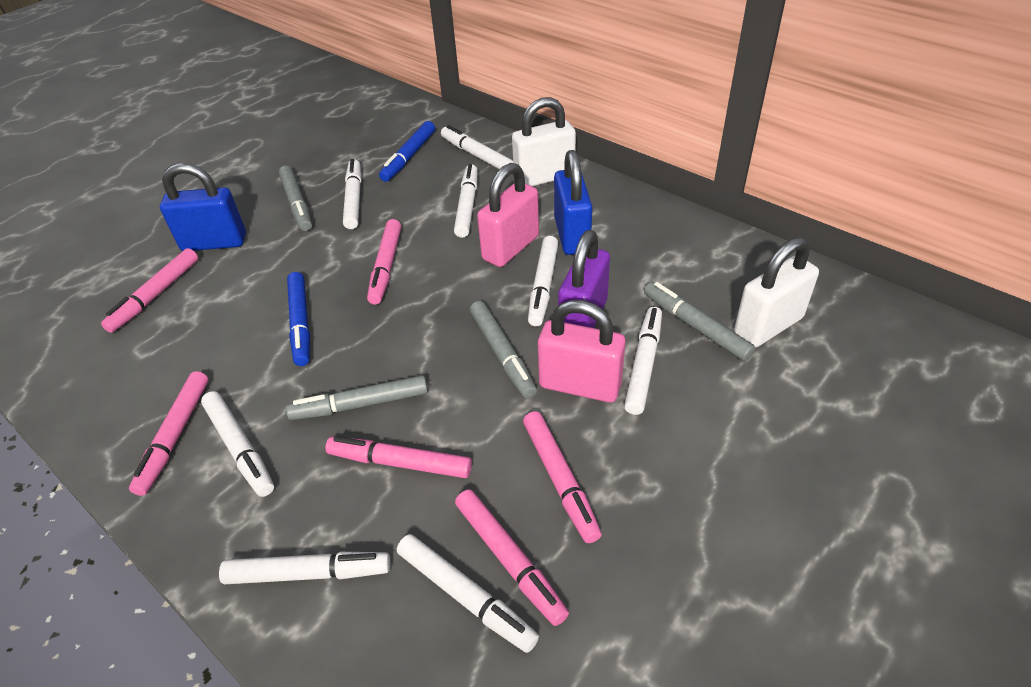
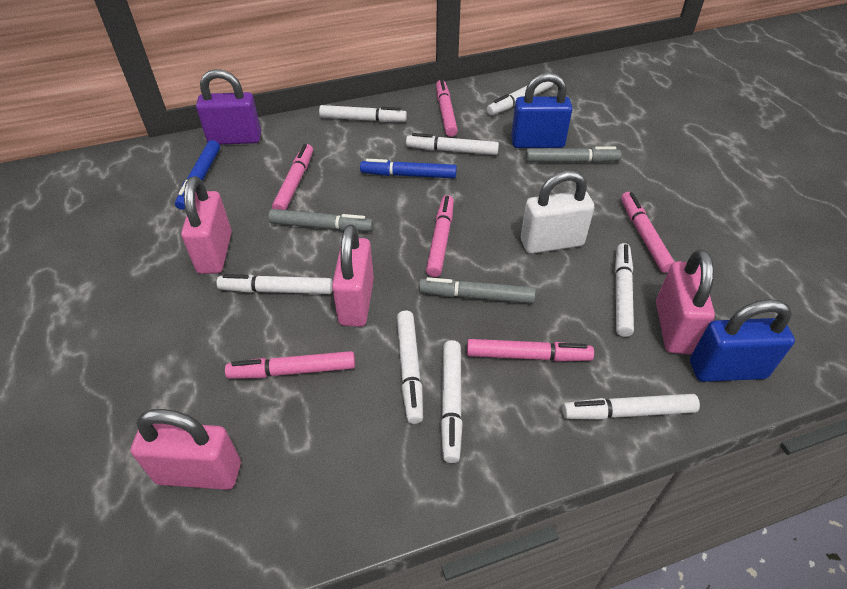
grey marker: 4 -> 3
pink padlock: 2 -> 4
white padlock: 2 -> 1

